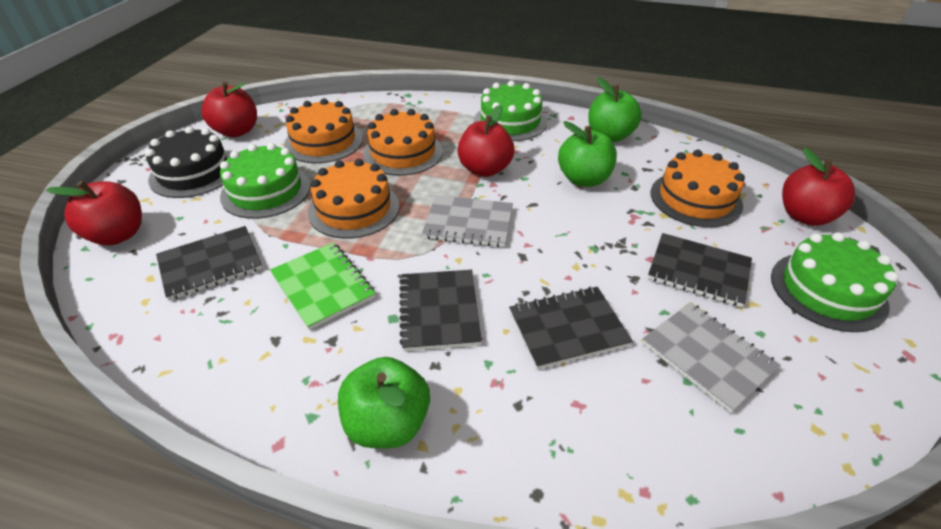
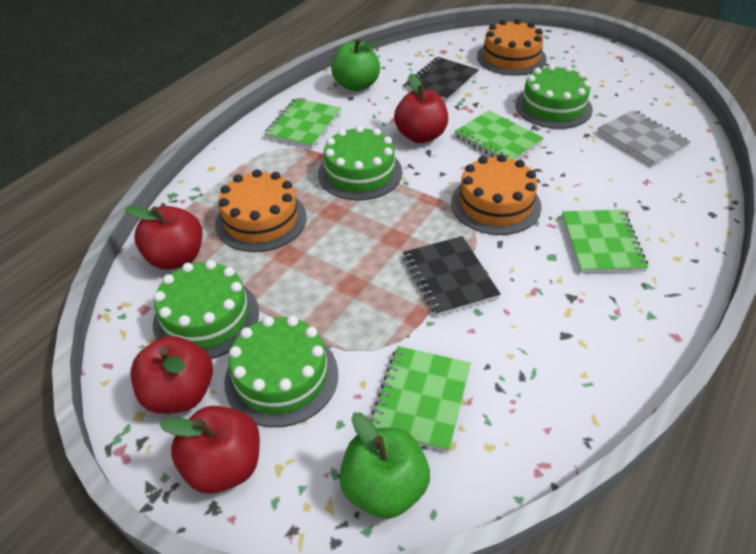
black cake: 1 -> 0
black notebook: 4 -> 2
green apple: 3 -> 2
green cake: 3 -> 4
green notebook: 1 -> 4
grey notebook: 2 -> 1
orange cake: 4 -> 3

